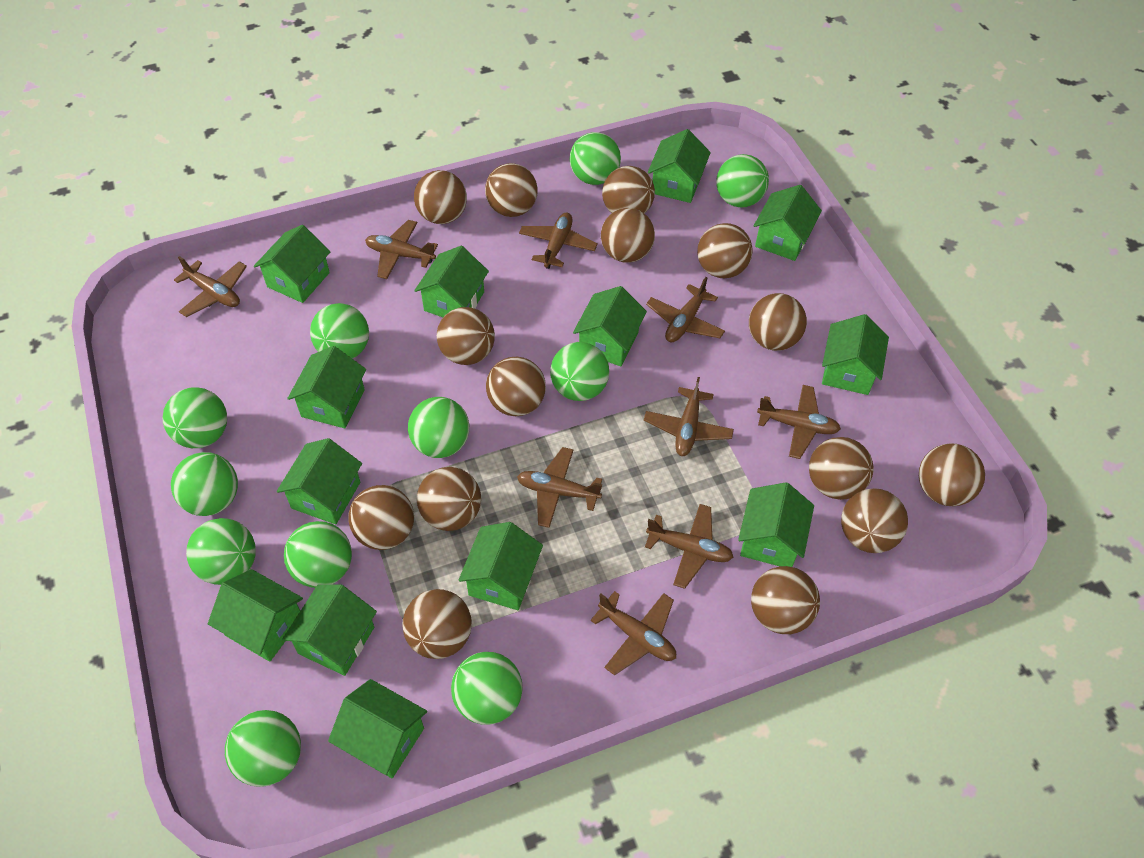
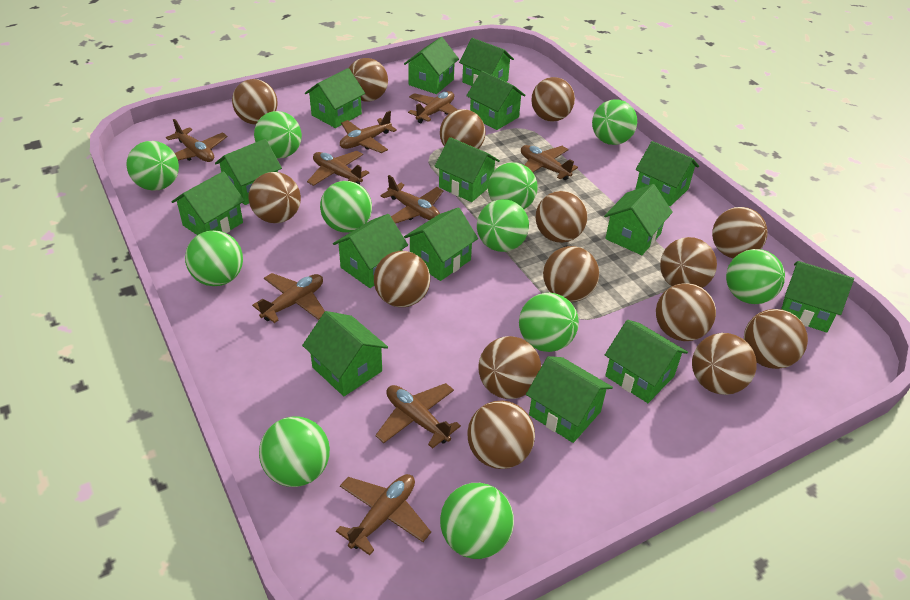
green house: 13 -> 15

